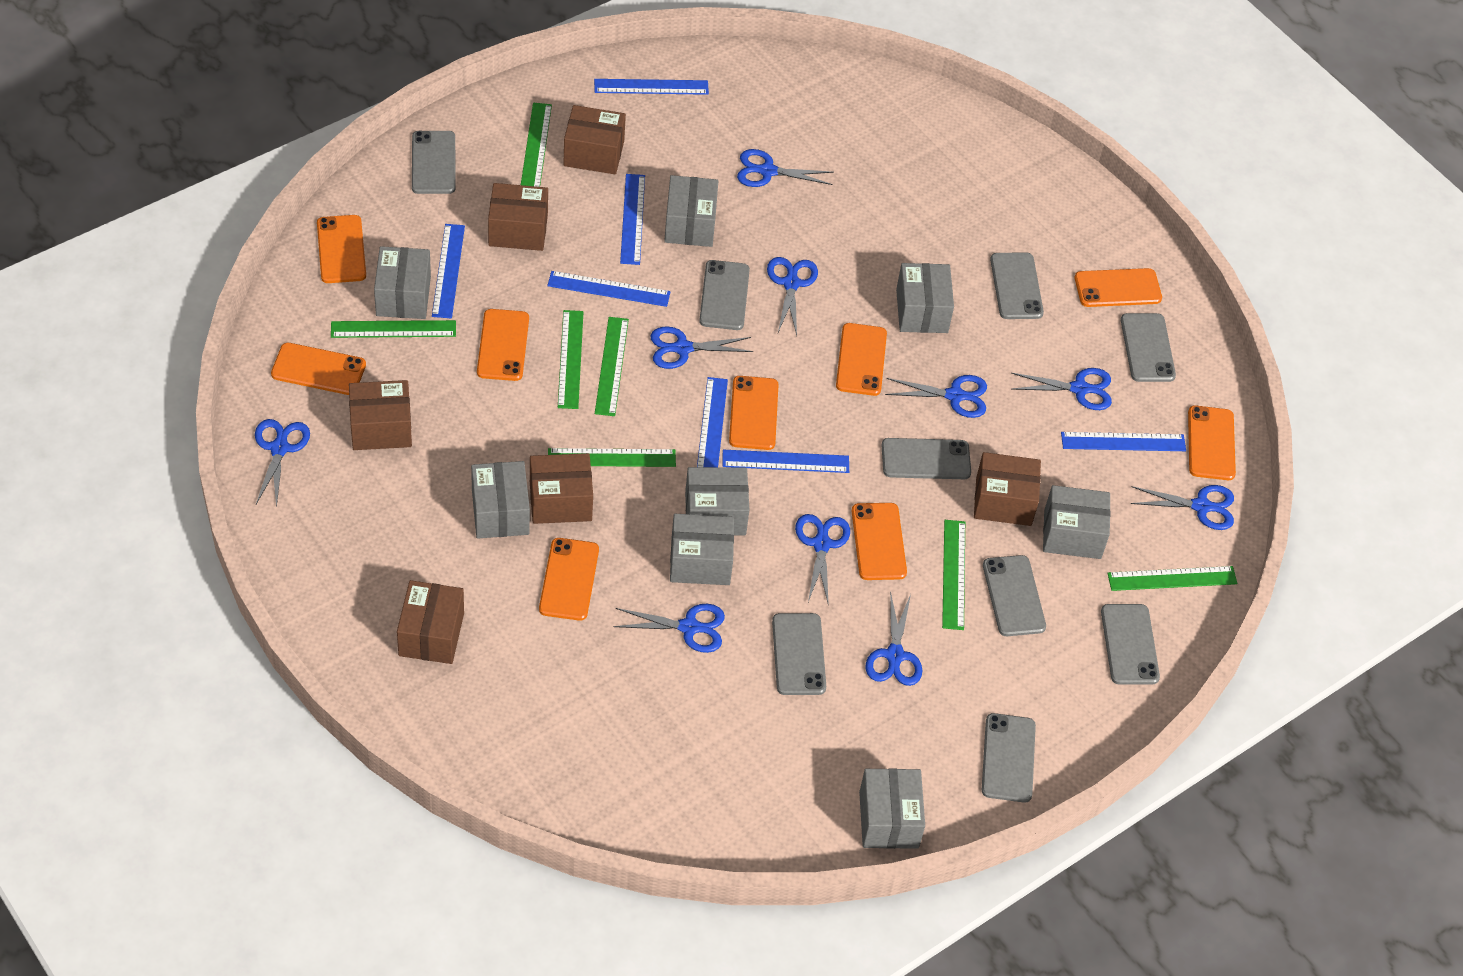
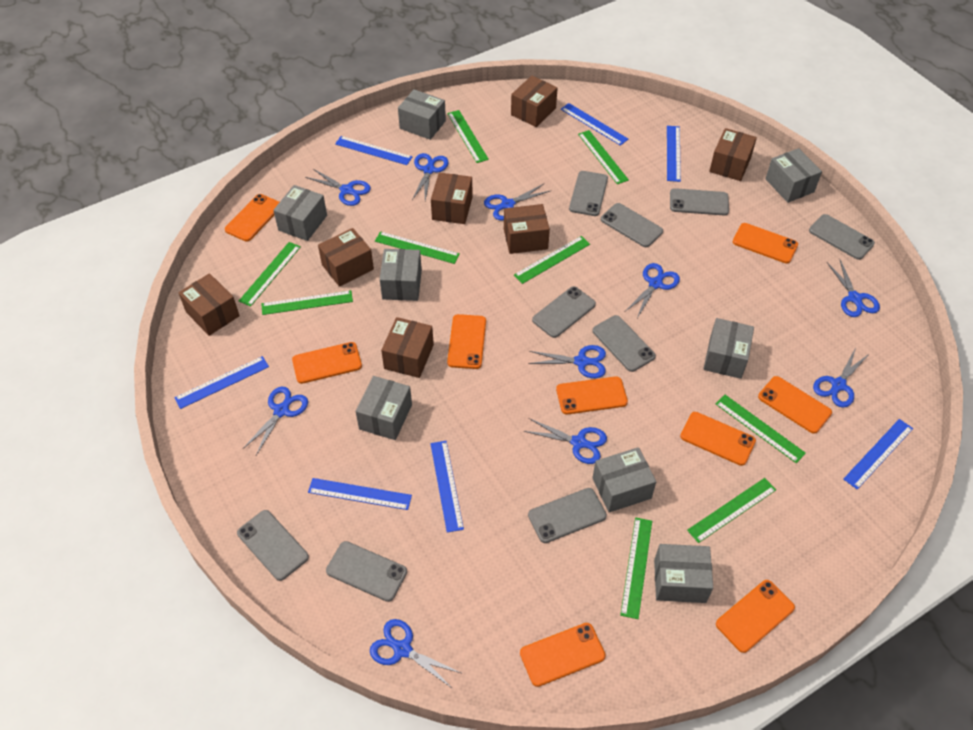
brown box: 6 -> 7
green ruler: 7 -> 9

